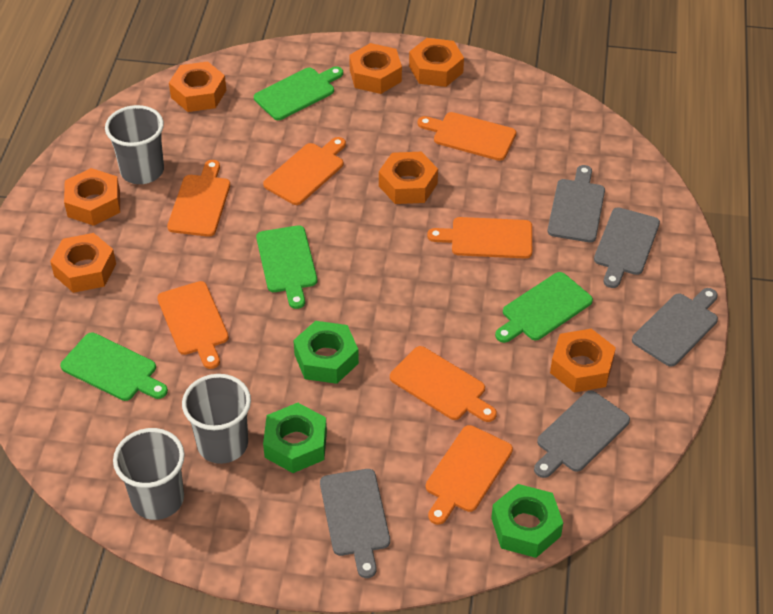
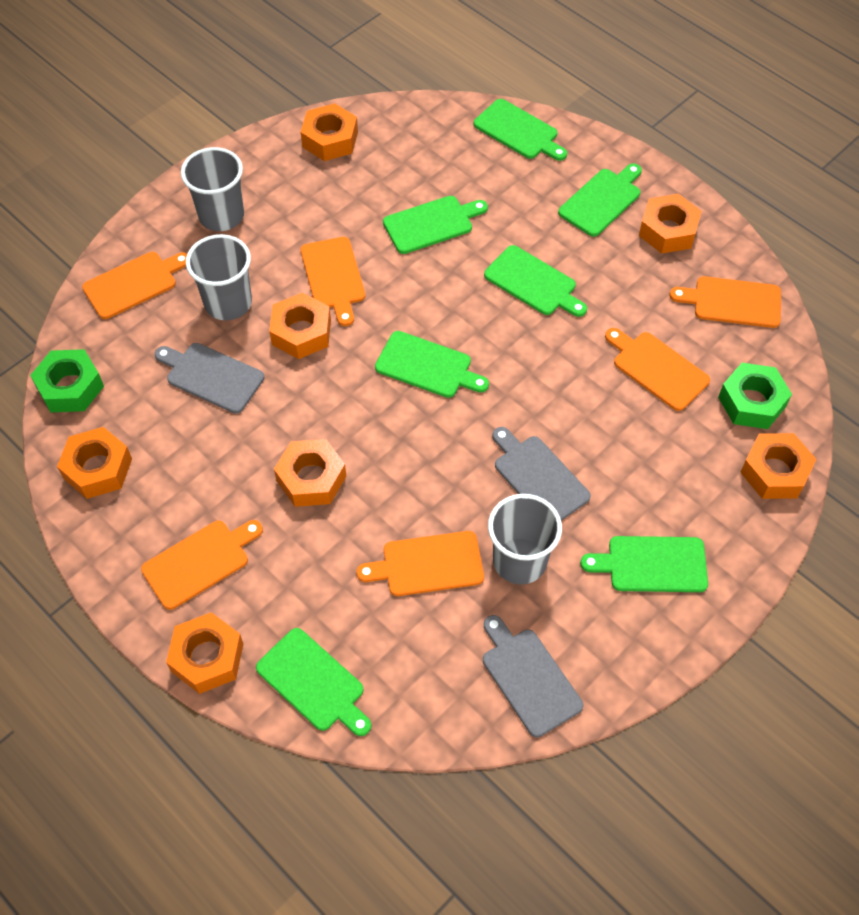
green cutting board: 4 -> 7
green nut: 3 -> 2
grey cutting board: 5 -> 3
orange cutting board: 7 -> 6

